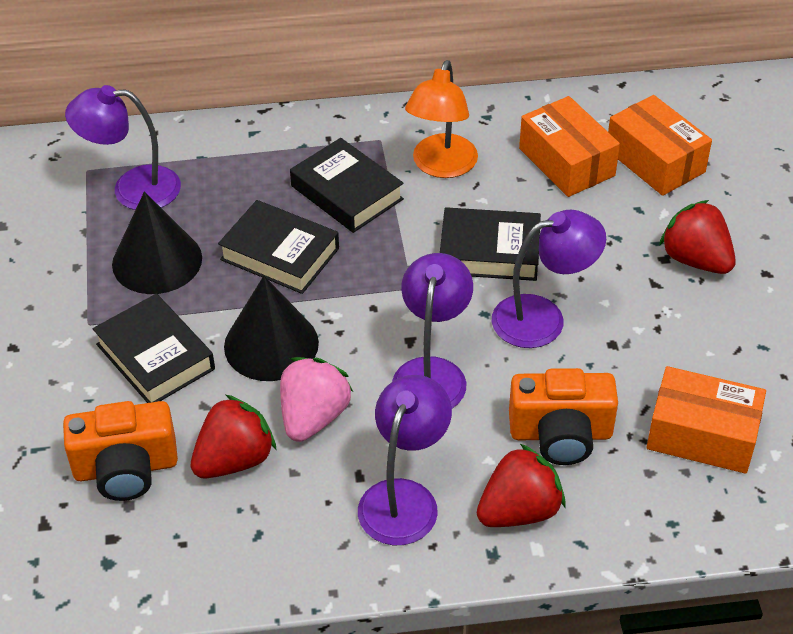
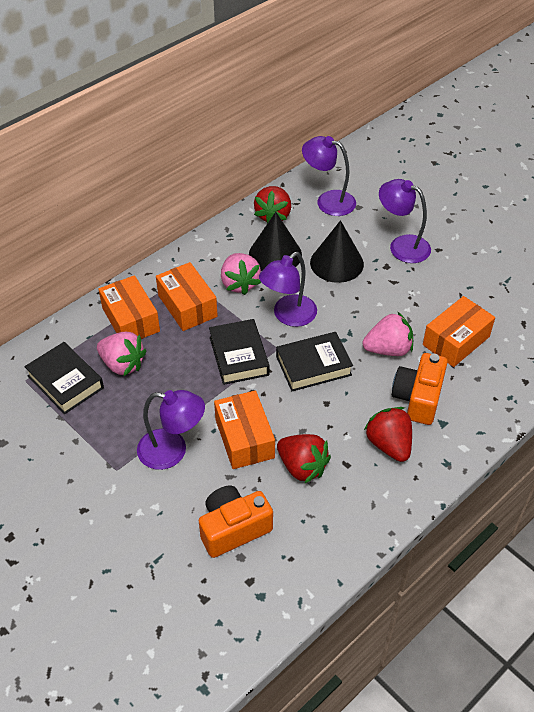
black book: 4 -> 3
orange box: 3 -> 4
orange lamp: 1 -> 0
pink strawberry: 1 -> 3

